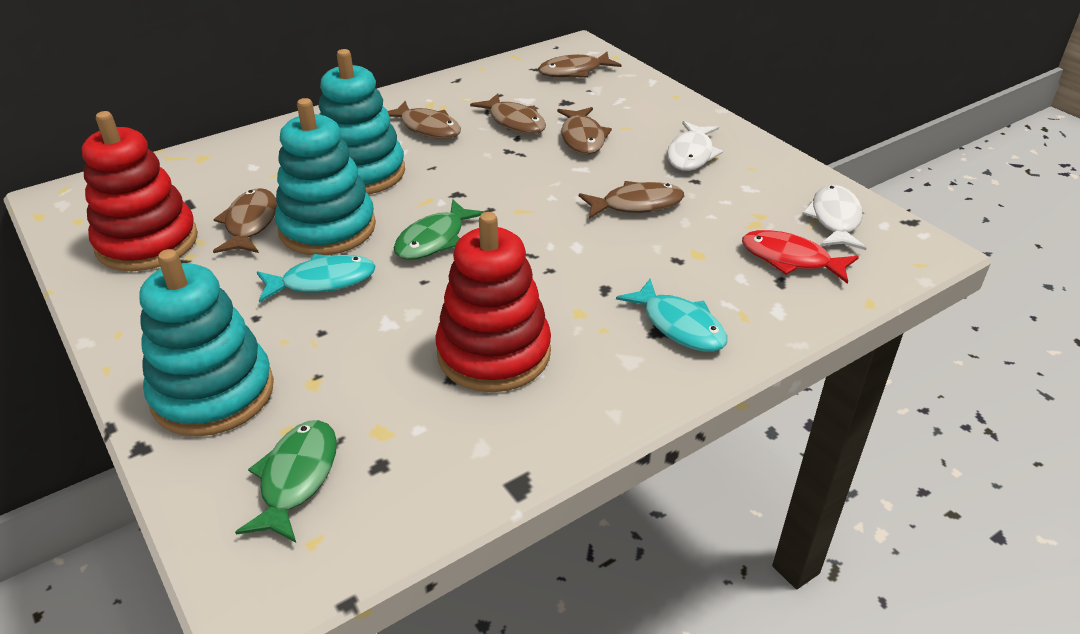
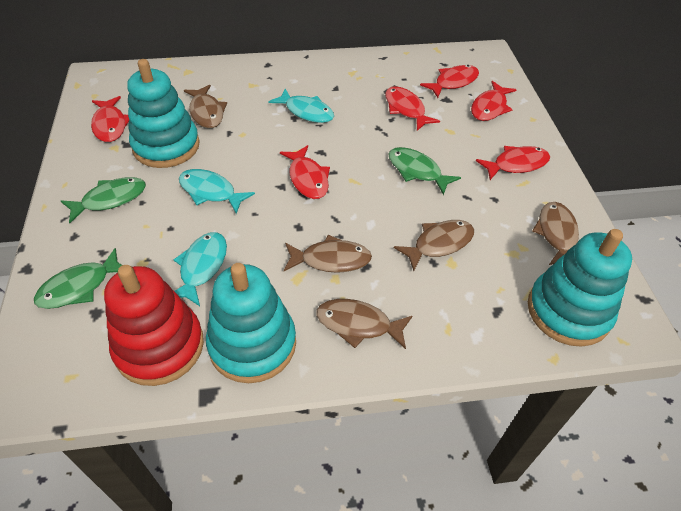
brown fish: 6 -> 5
green fish: 2 -> 3
red fish: 1 -> 6
red stacking toy: 2 -> 1
turquoise fish: 2 -> 3
white fish: 2 -> 0

